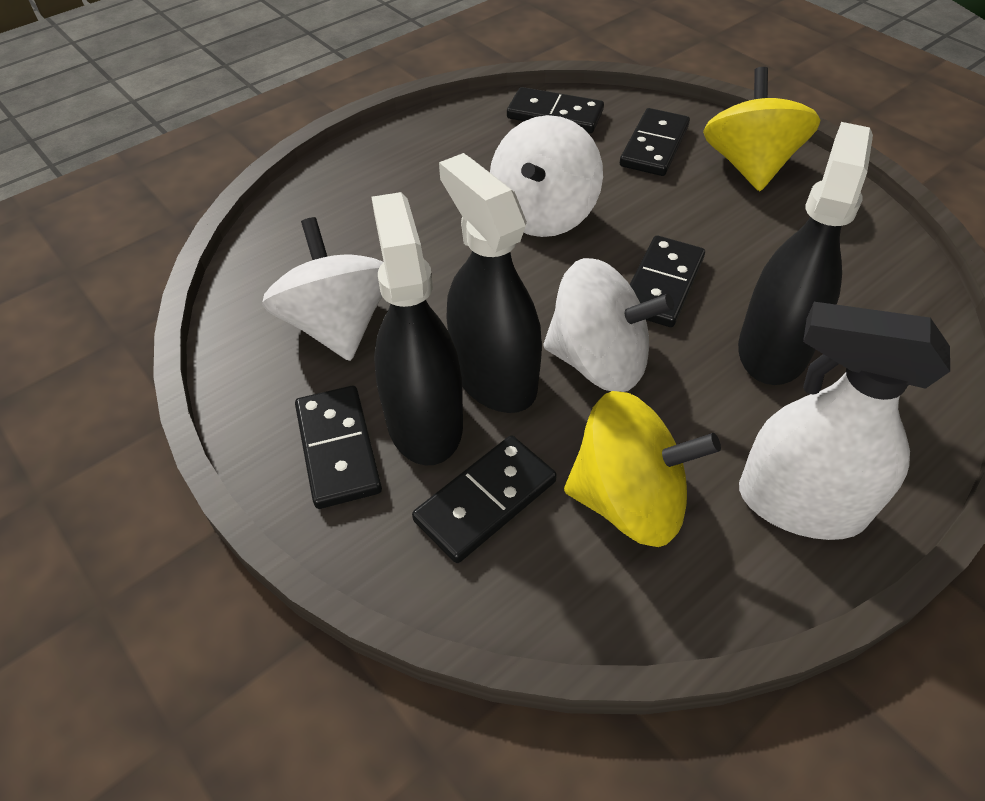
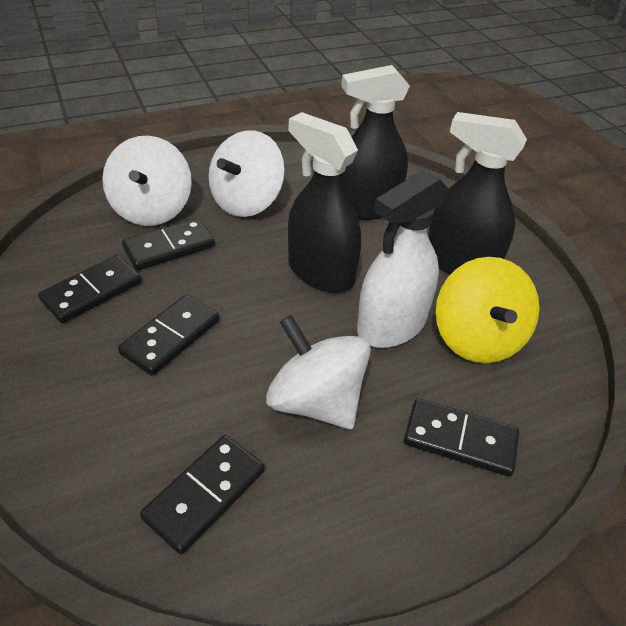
yellow spinning top: 2 -> 1

